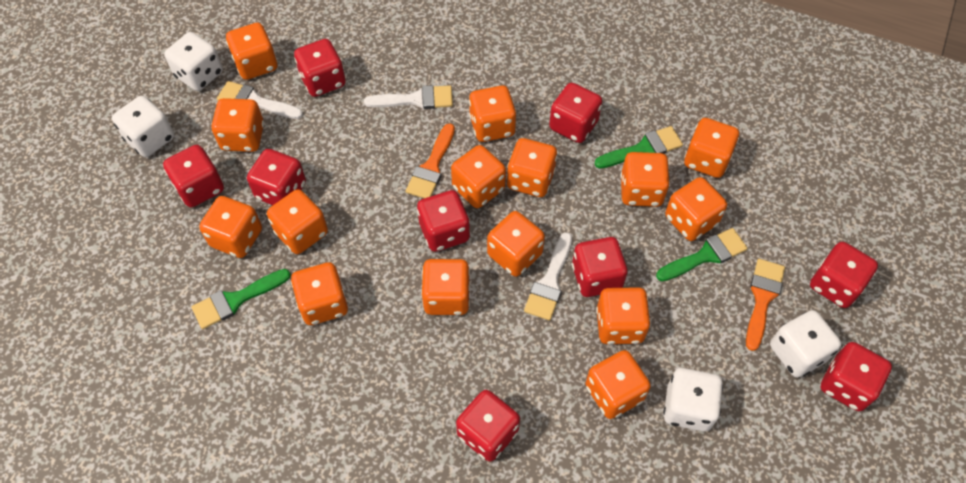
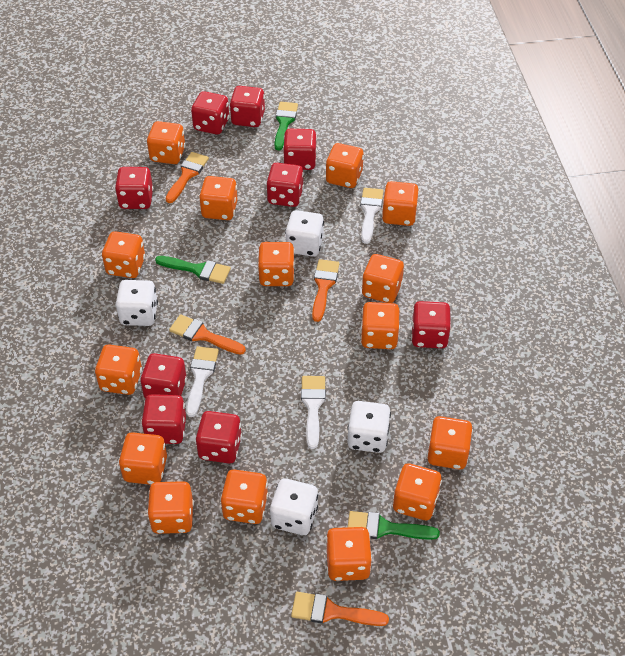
orange brush: 2 -> 4

